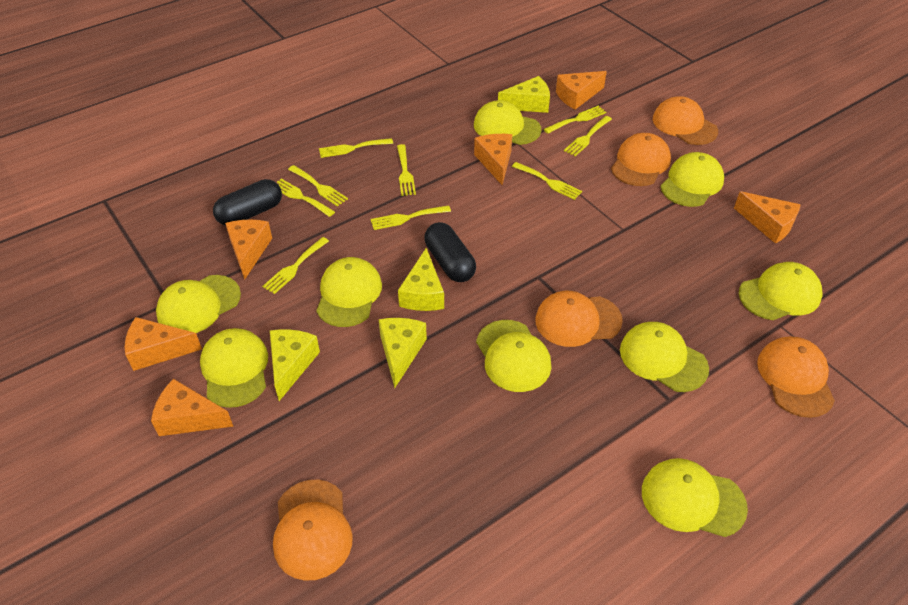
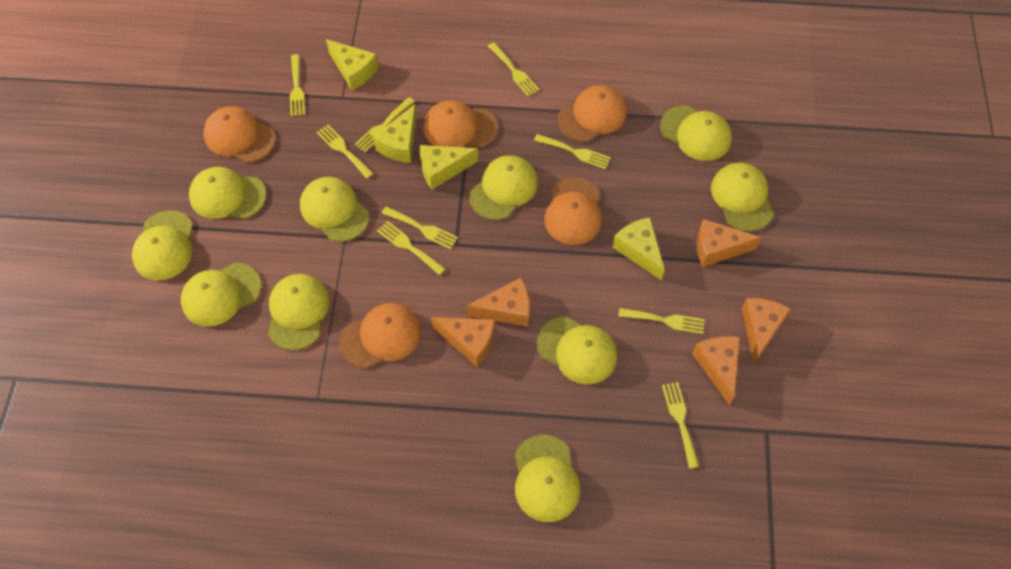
black capsule: 2 -> 0
orange cheese: 6 -> 5
yellow cap: 9 -> 10

